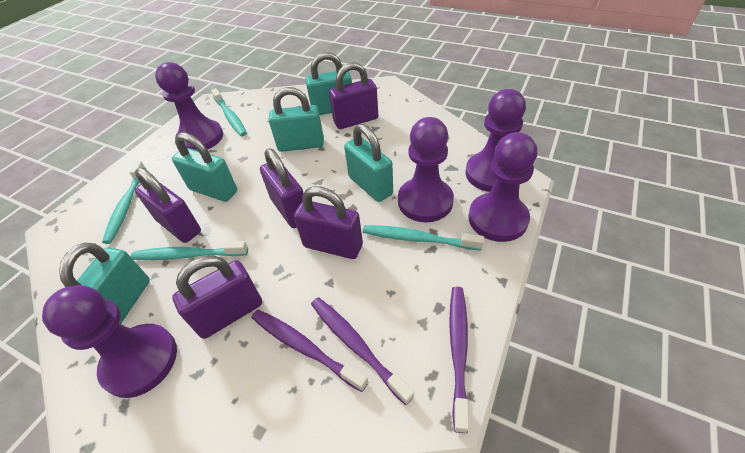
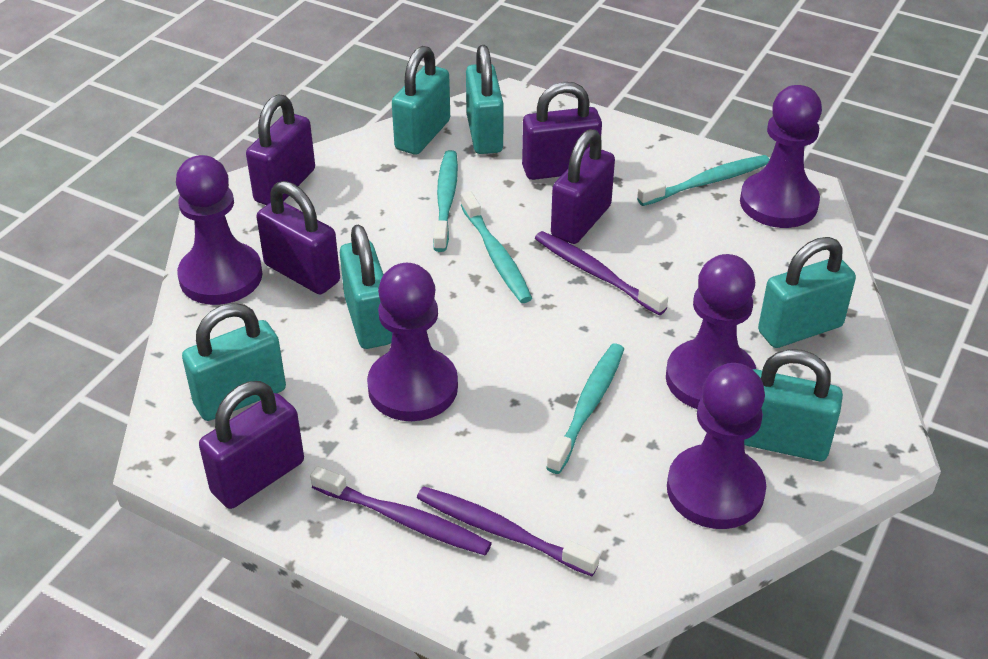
turquoise padlock: 5 -> 6

